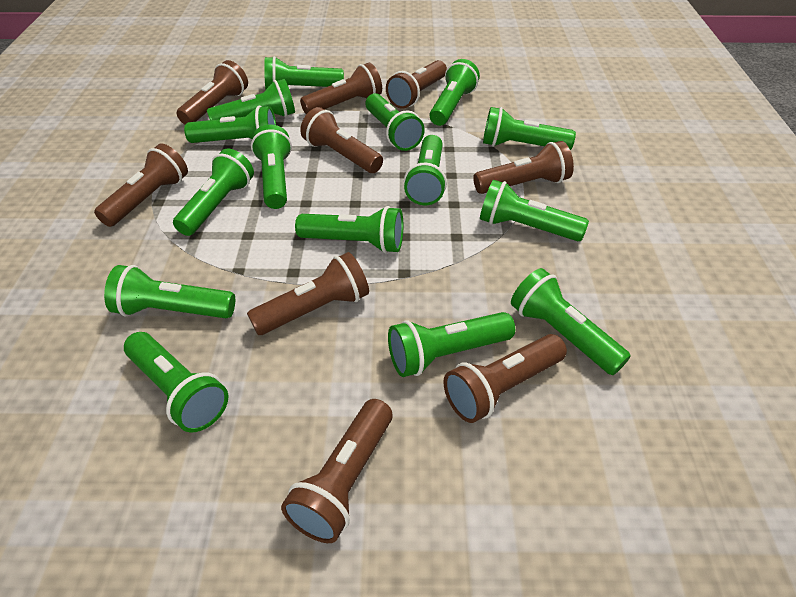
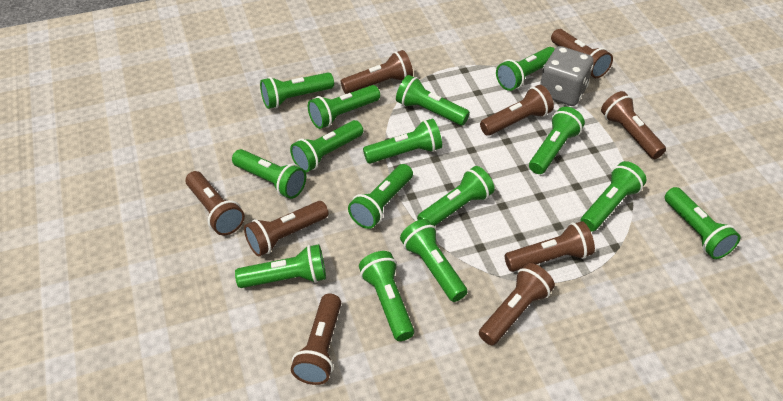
grey dice: 0 -> 1

